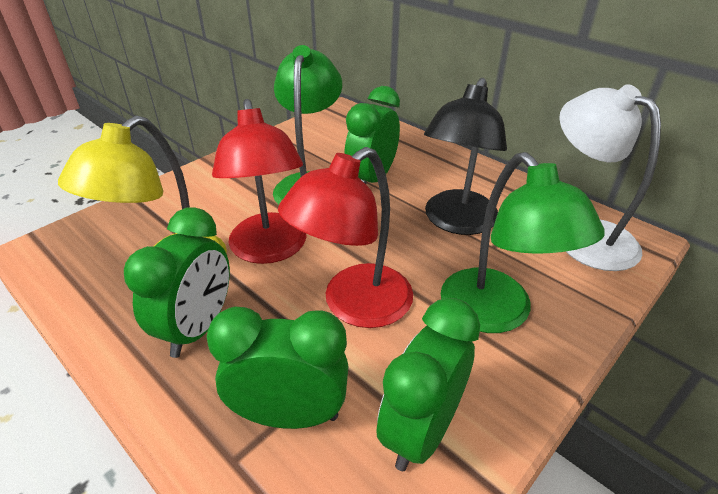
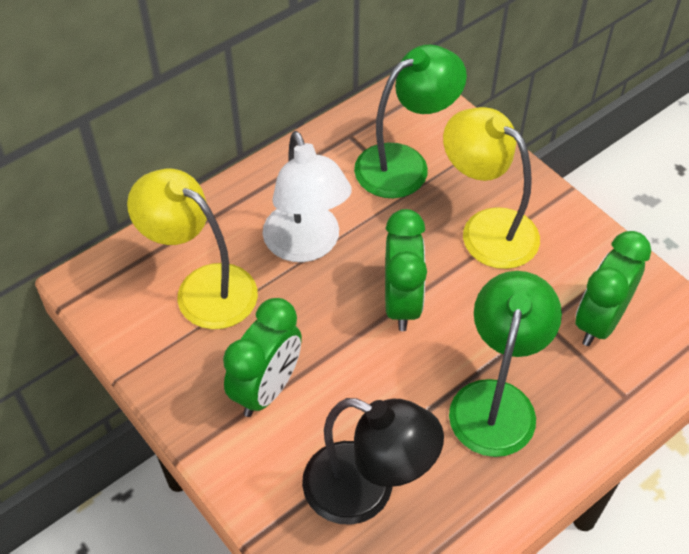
green clock: 4 -> 3
red lamp: 2 -> 0
yellow lamp: 1 -> 2

